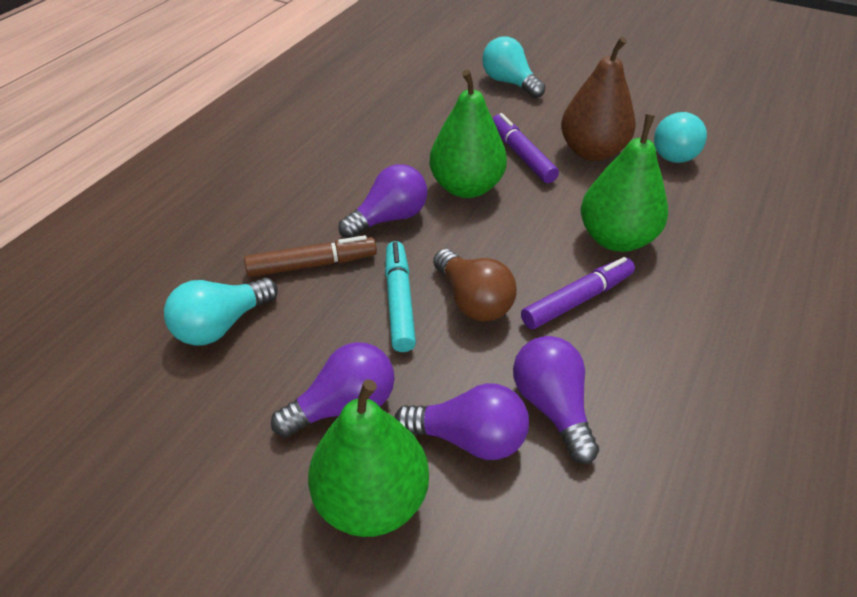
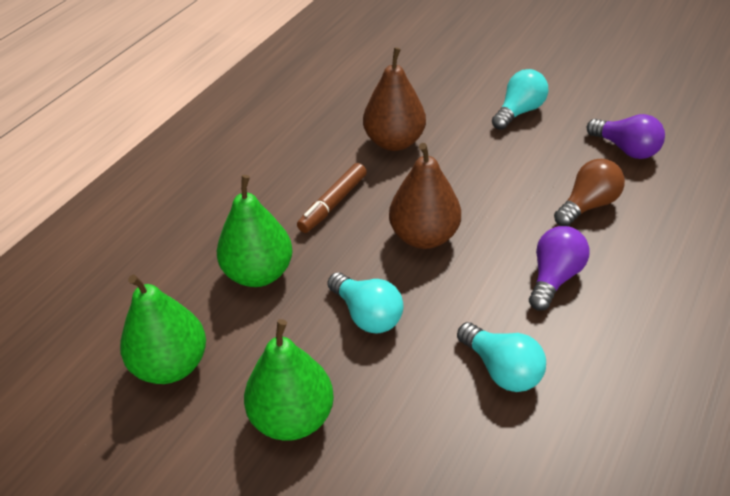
brown pear: 1 -> 2
purple light bulb: 4 -> 2
purple marker: 2 -> 0
turquoise marker: 1 -> 0

